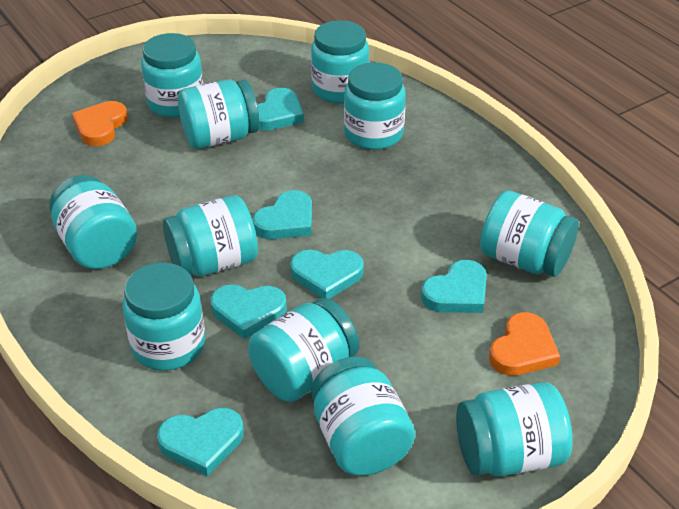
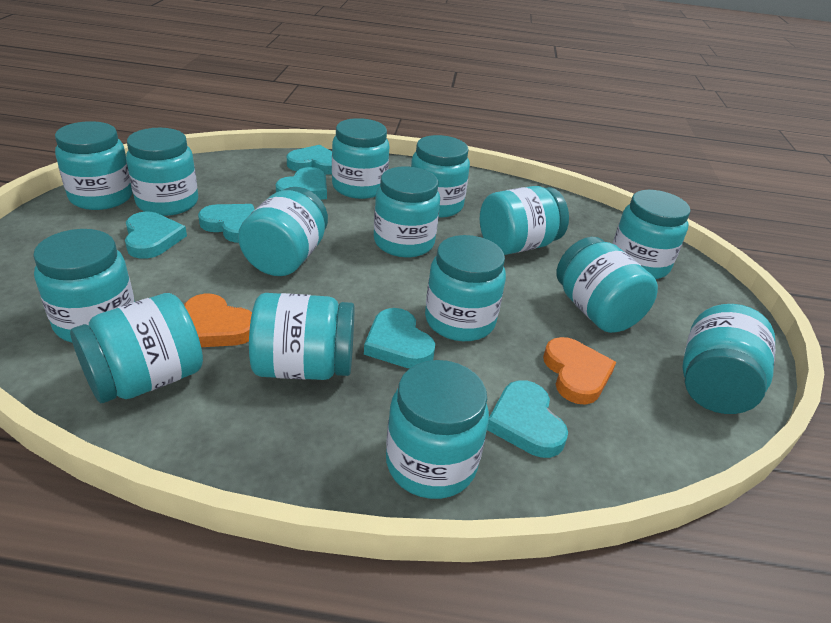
turquoise jar: 11 -> 15

